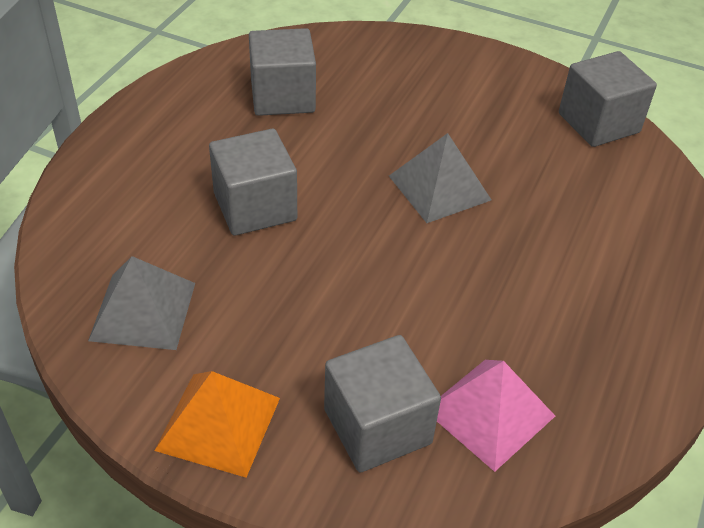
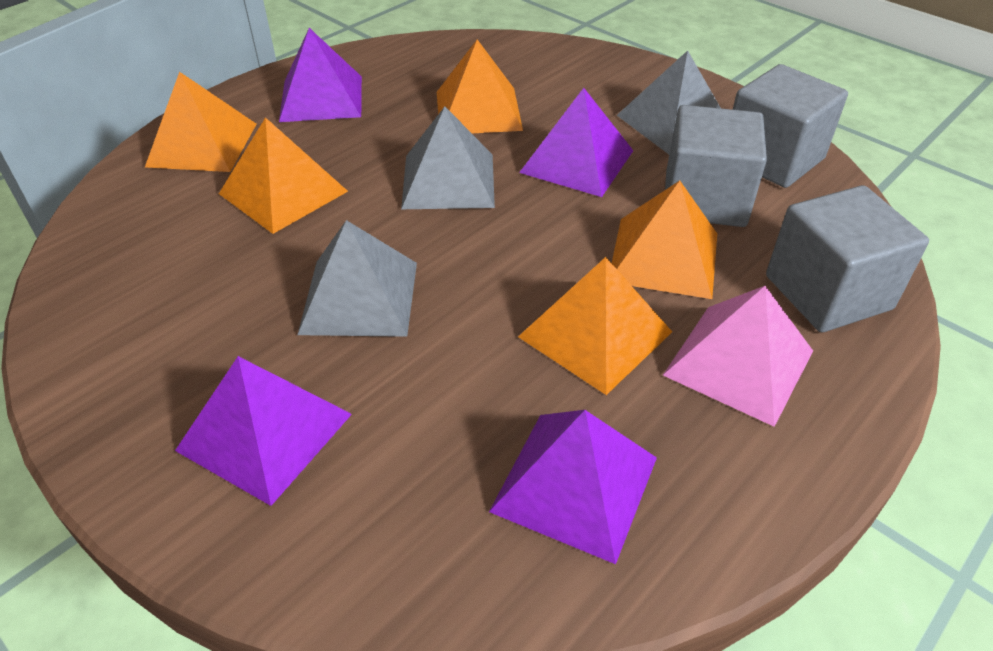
grey cube: 4 -> 3
grey pyramid: 2 -> 3
orange pyramid: 1 -> 5
purple pyramid: 0 -> 4

